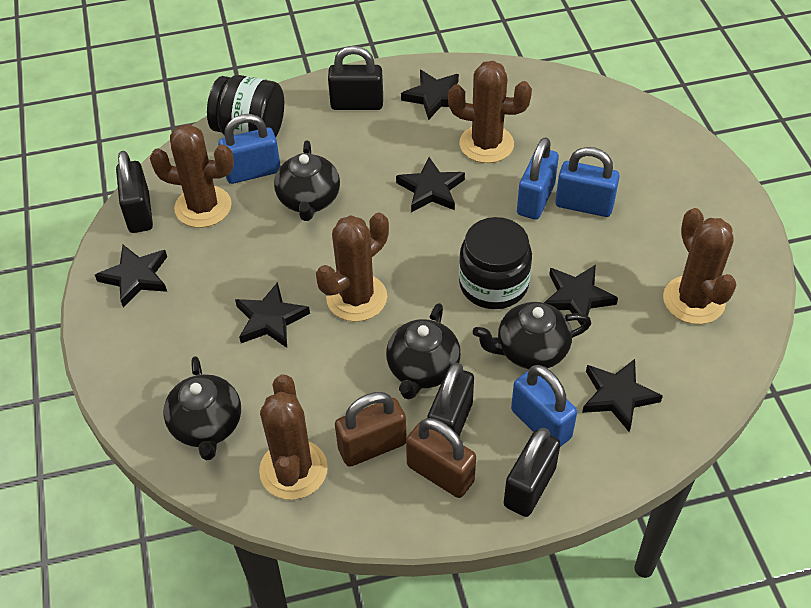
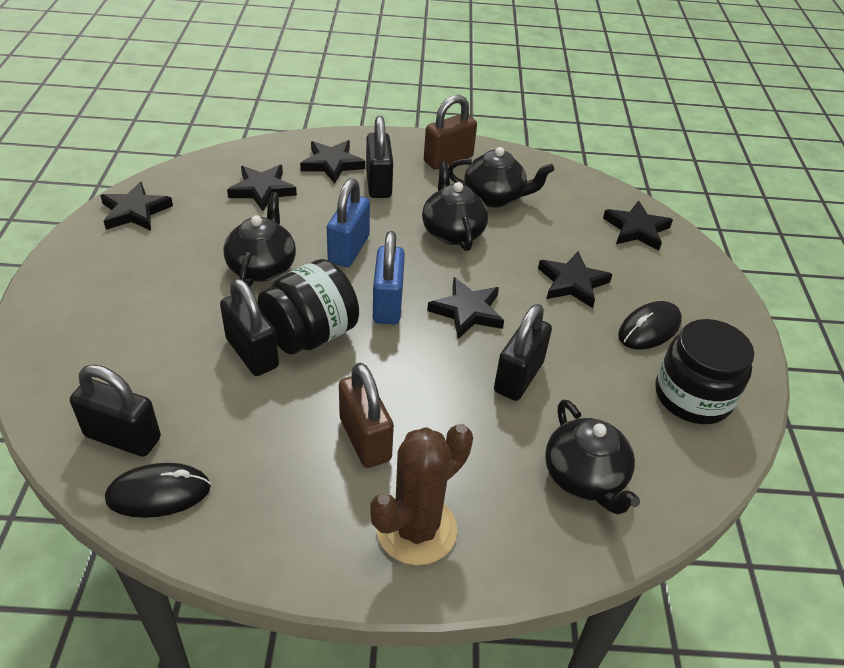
black mouse: 0 -> 2
blue padlock: 4 -> 2
brown cactus: 5 -> 1

